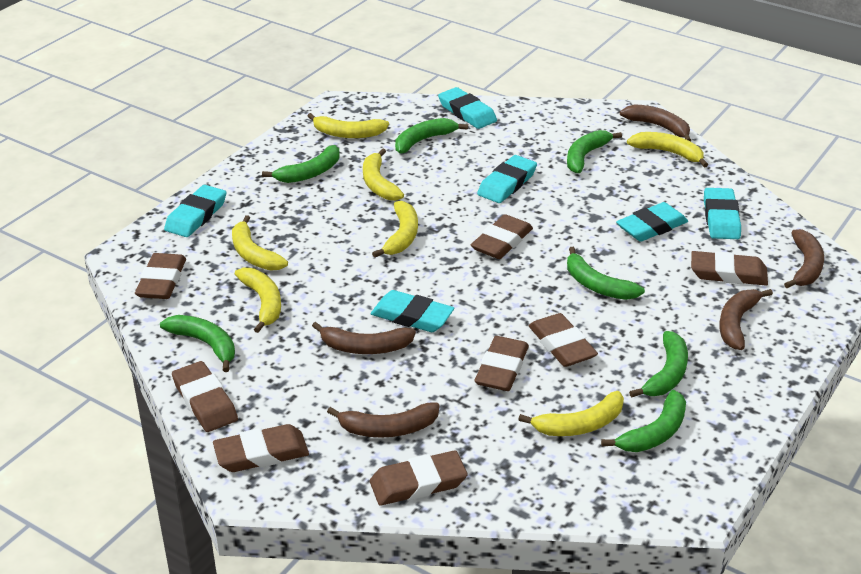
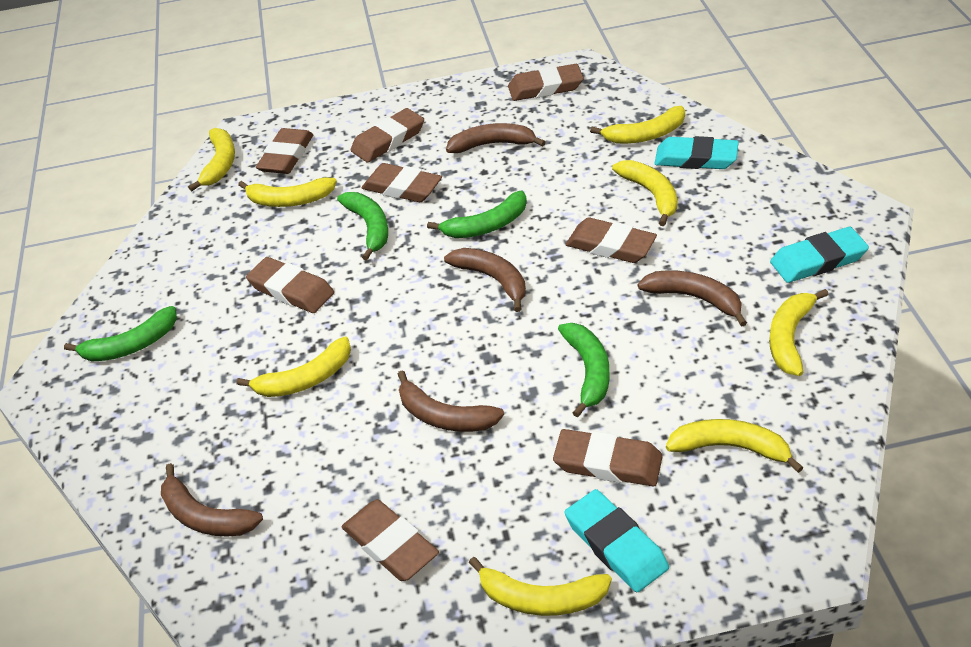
green banana: 7 -> 4
turquoise eraser: 6 -> 3
yellow banana: 7 -> 8

